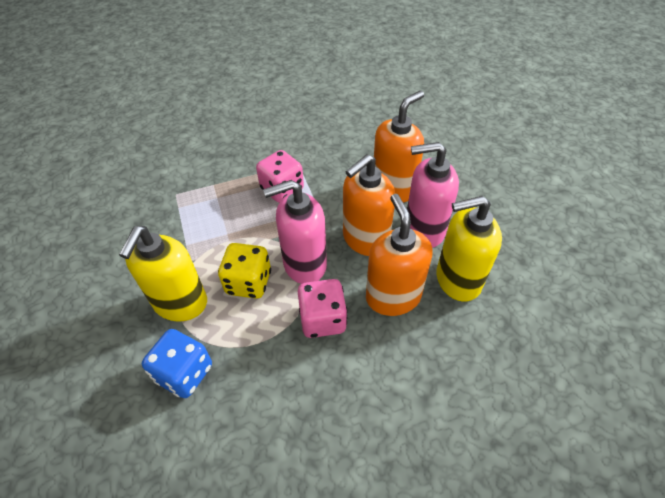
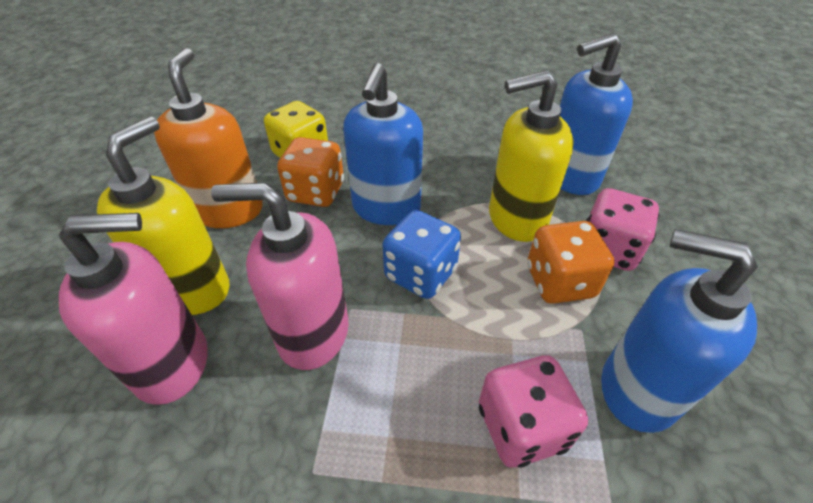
blue soap dispenser: 0 -> 3
orange dice: 0 -> 2
orange soap dispenser: 3 -> 1

